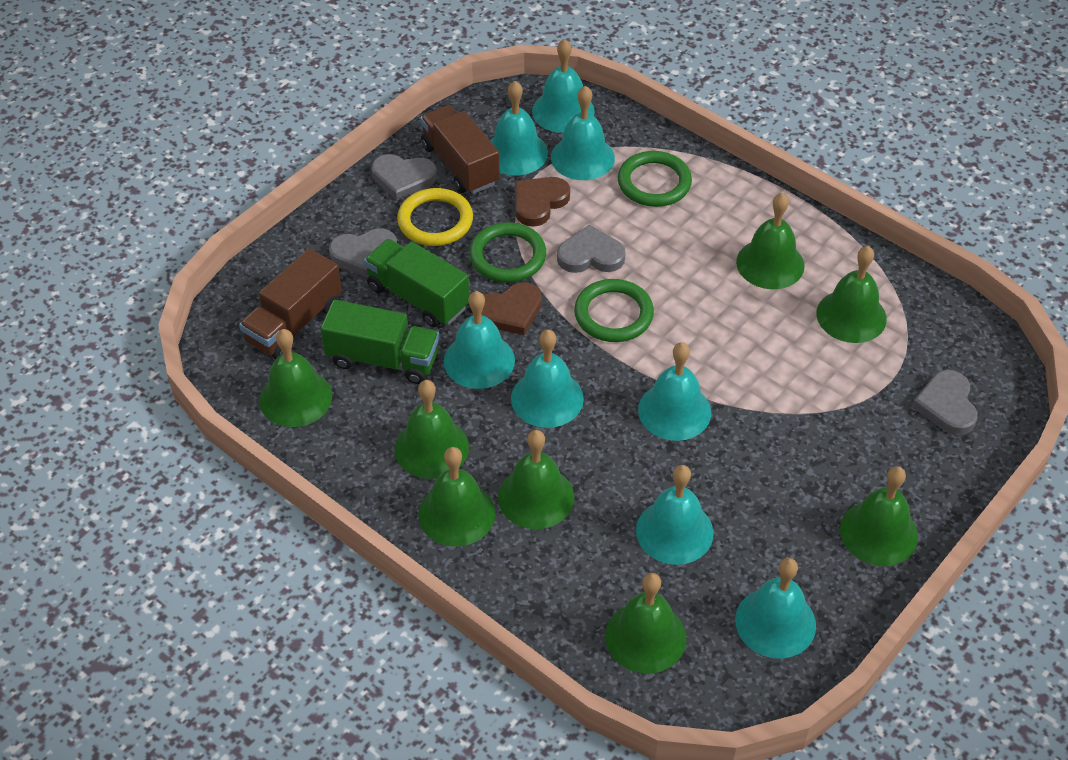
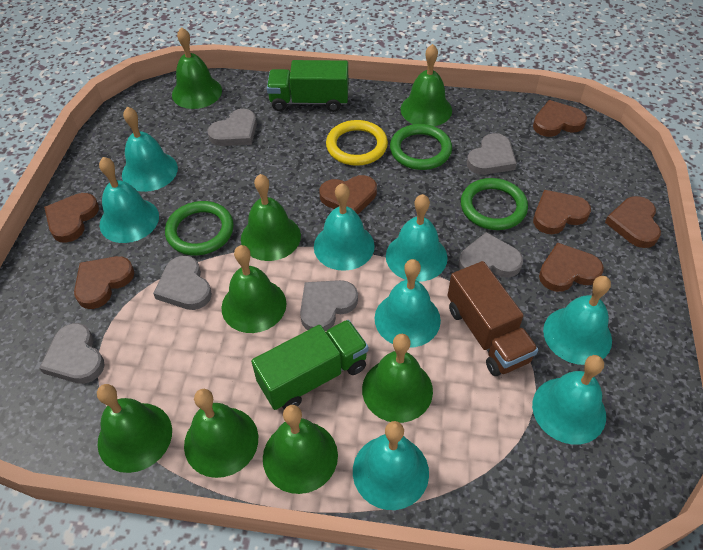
brown heart: 2 -> 7
brown truck: 2 -> 1
grey heart: 4 -> 6

